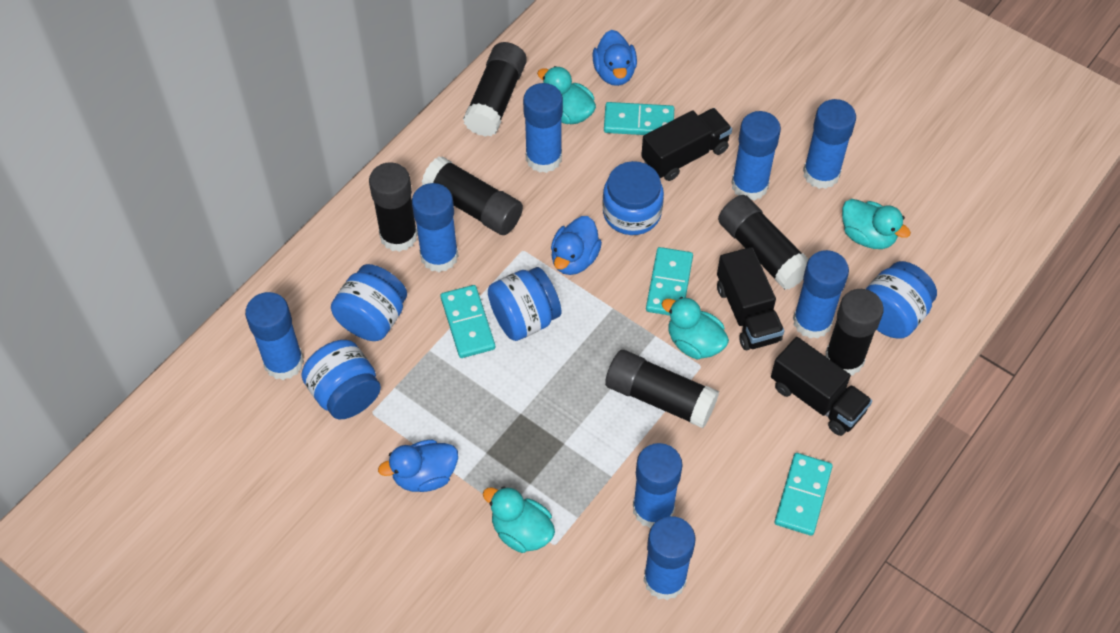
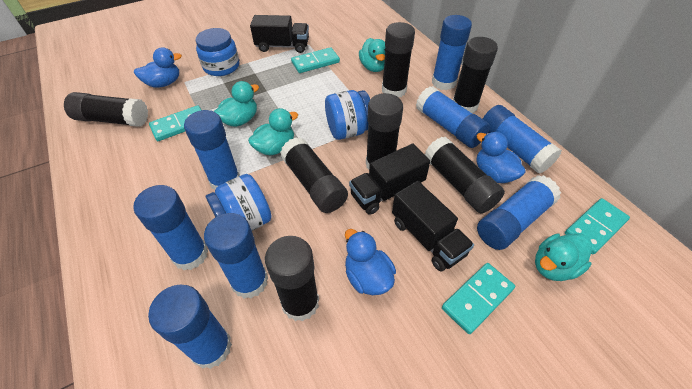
black glue stick: 6 -> 7
blue jar: 5 -> 3

